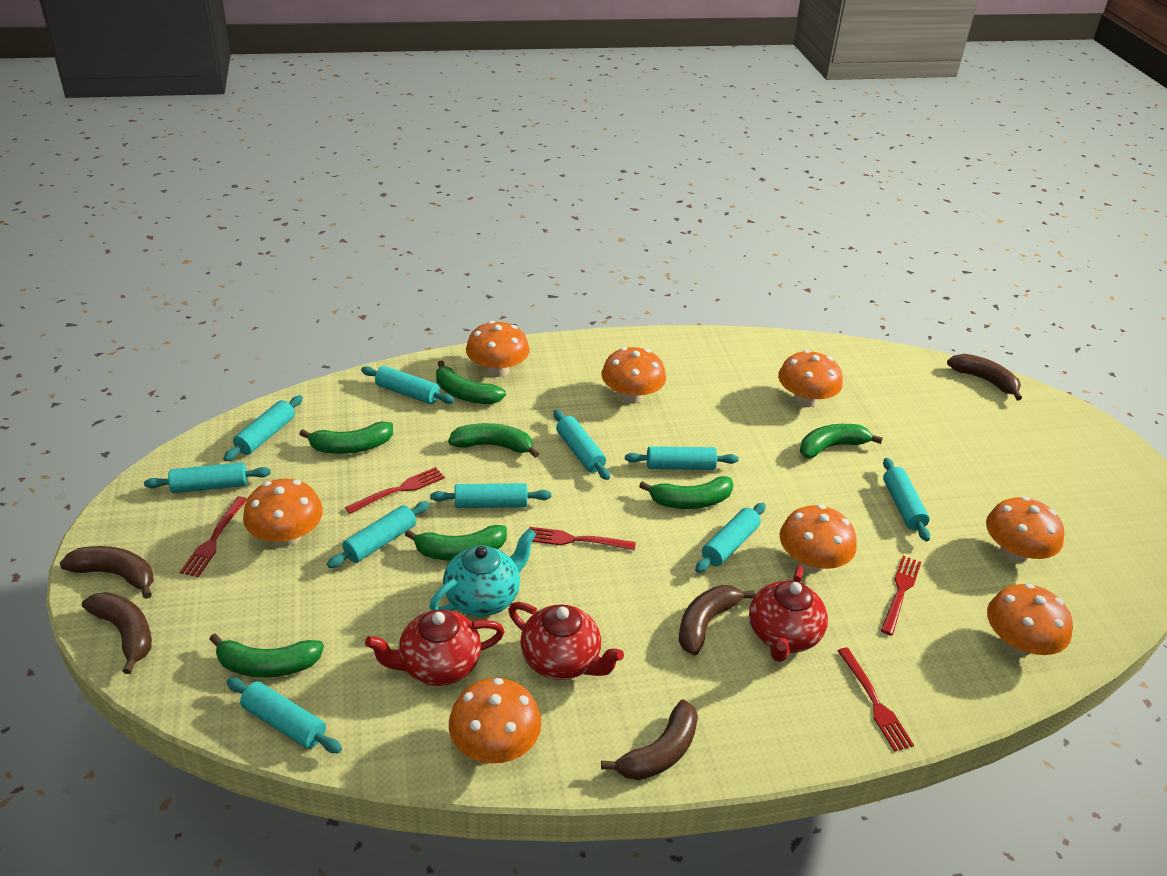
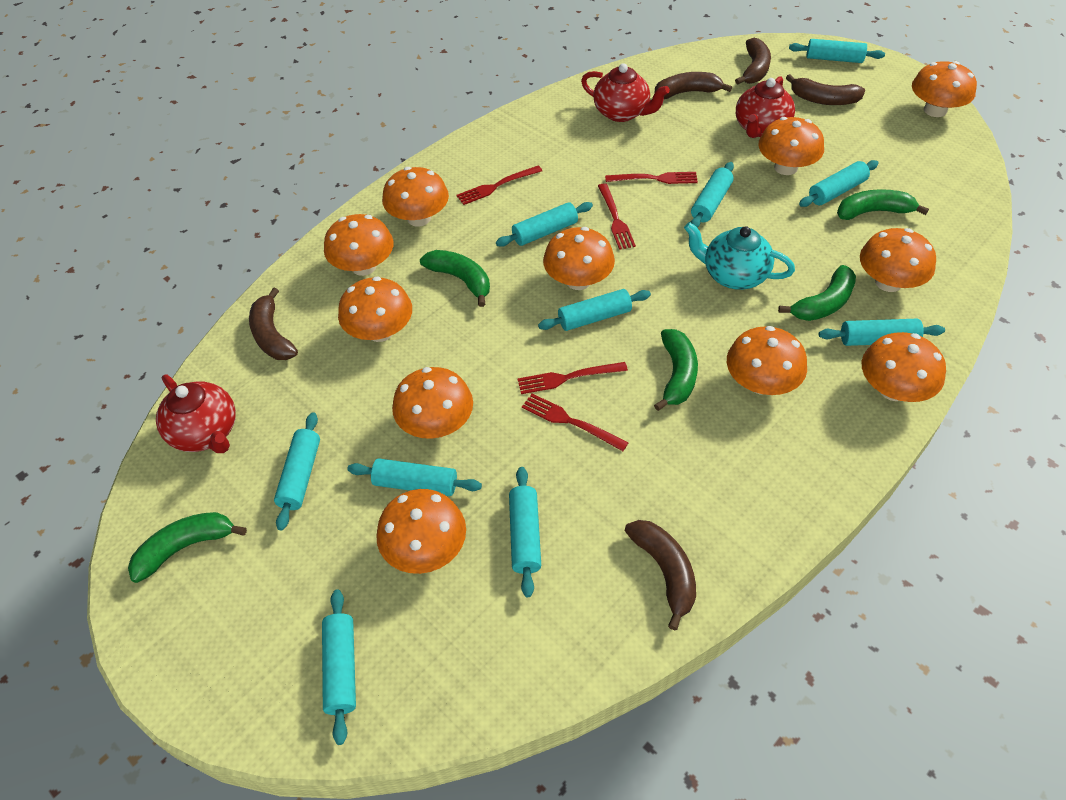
green banana: 7 -> 5
orange mushroom: 8 -> 11

